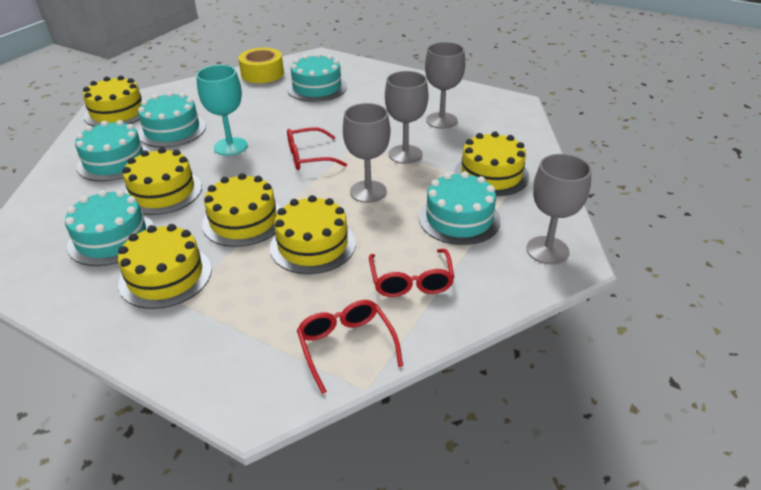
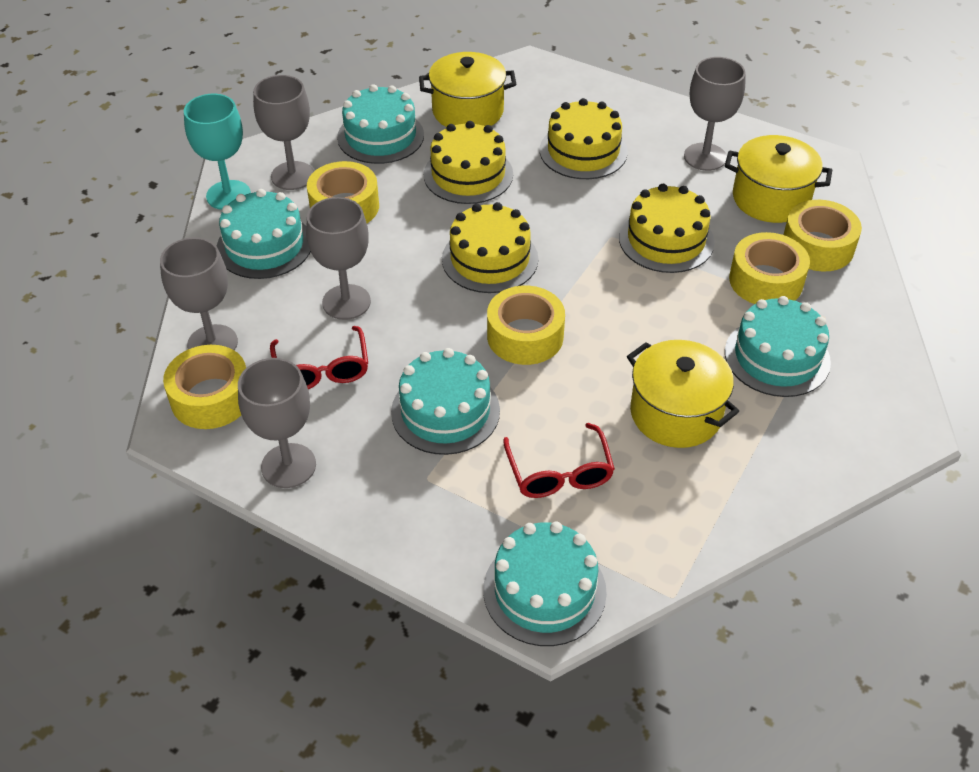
grey goblet: 4 -> 5
red glasses: 3 -> 2
yellow cake: 6 -> 4
yellow pot: 0 -> 3
yellow tape: 1 -> 5

